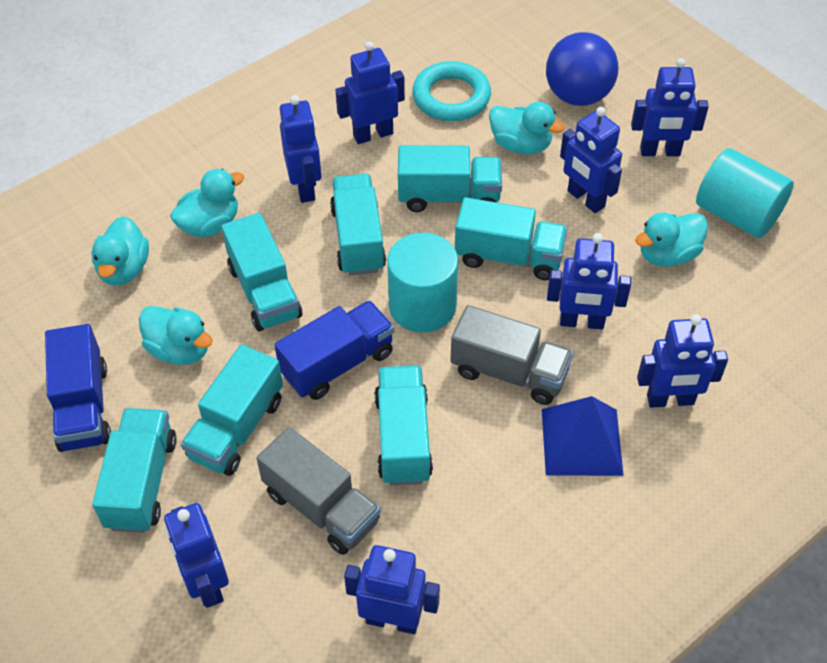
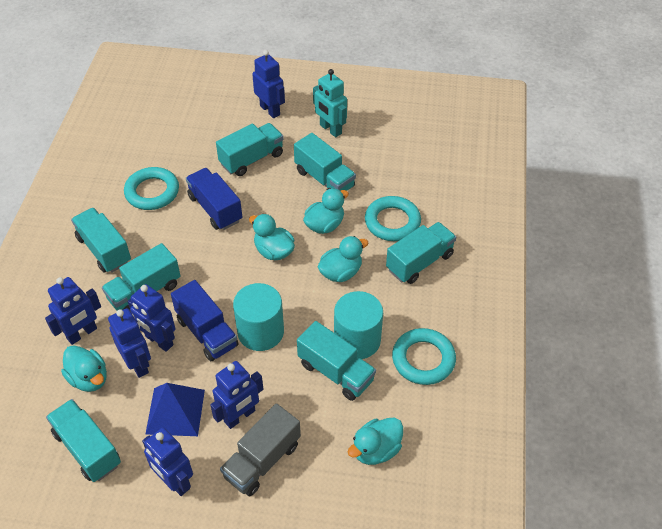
blue ball: 1 -> 0
blue robot: 8 -> 6
grey truck: 2 -> 1
turquoise ring: 1 -> 3
turquoise robot: 0 -> 1

